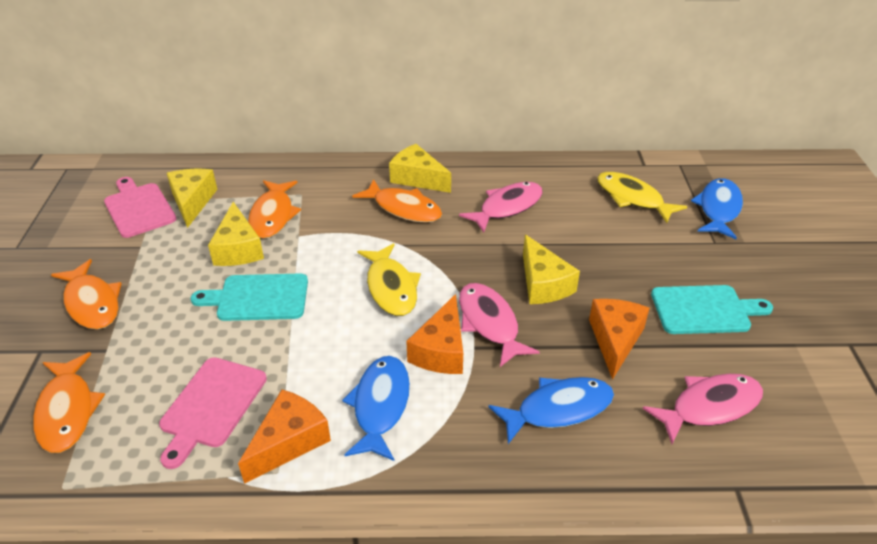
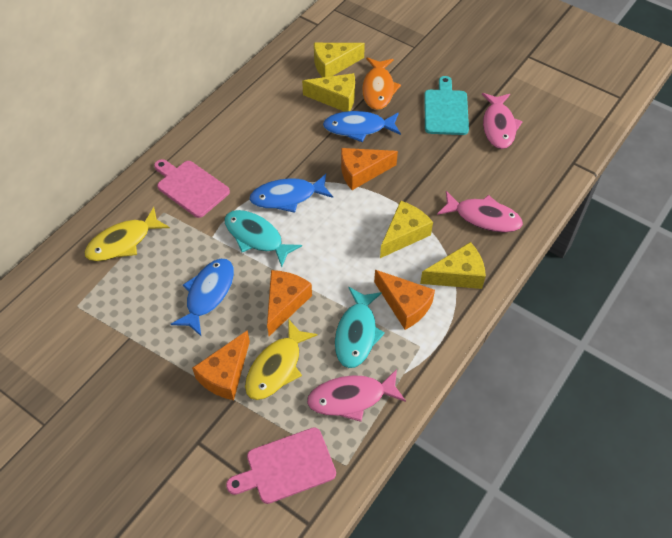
orange cheese: 3 -> 4
orange fish: 4 -> 1
turquoise cutting board: 2 -> 1
turquoise fish: 0 -> 2

